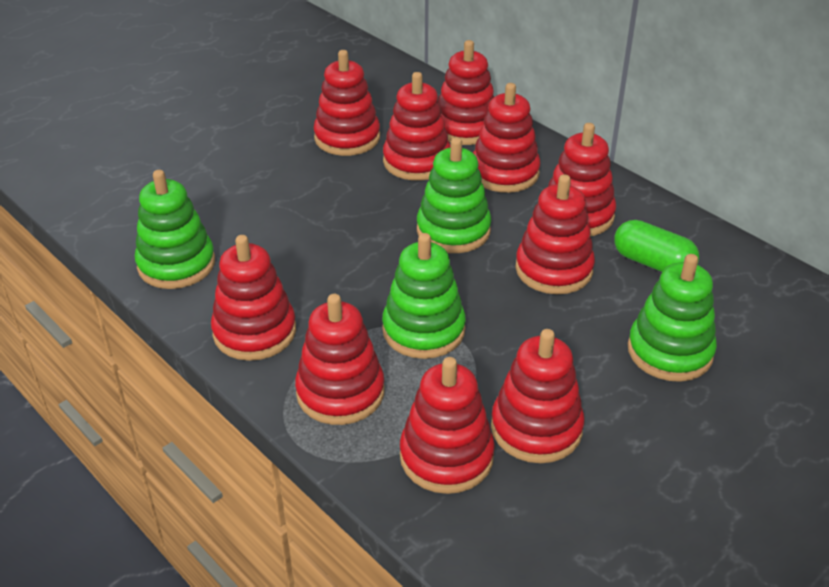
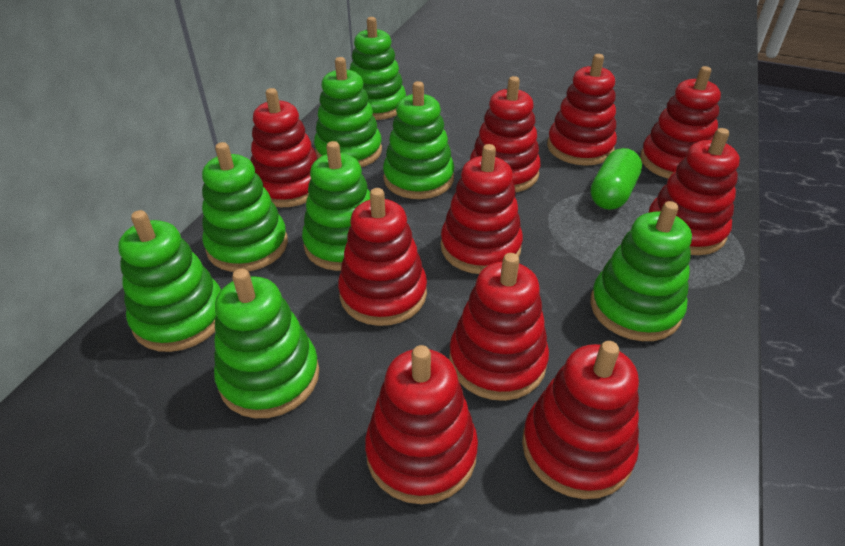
green stacking toy: 4 -> 8

